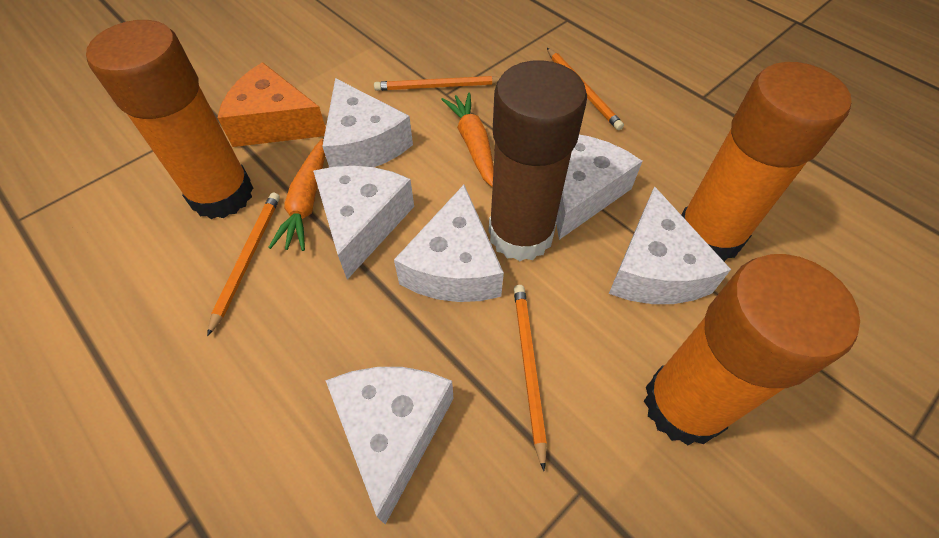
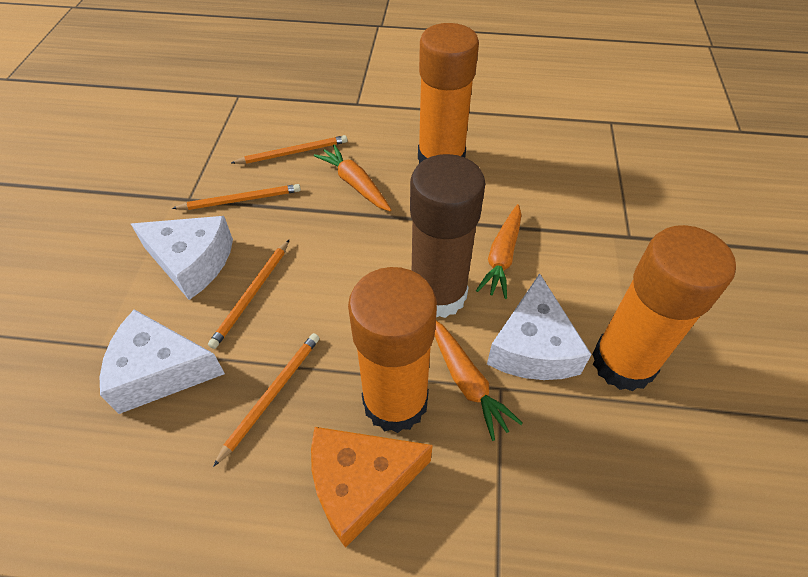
orange carrot: 2 -> 3
white cheese: 6 -> 3

